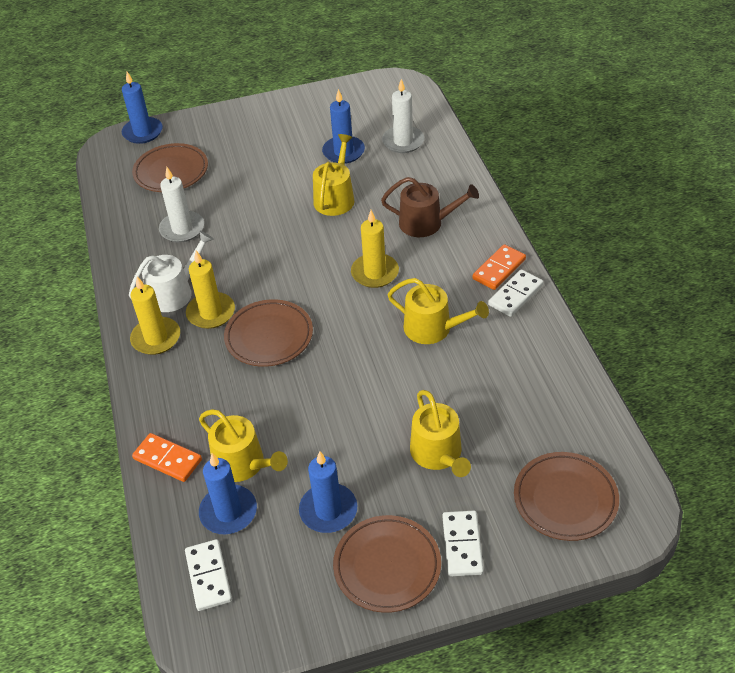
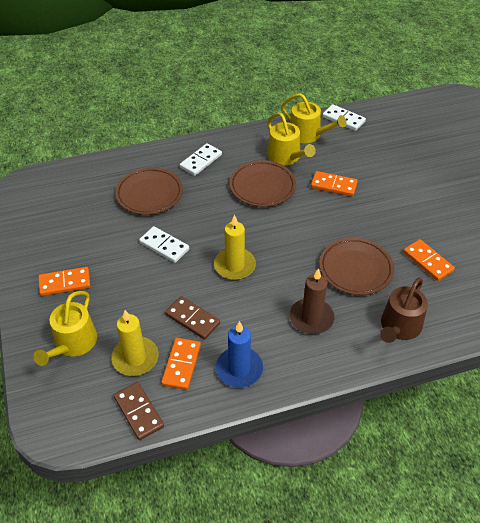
blue candle: 4 -> 1
brown candle: 0 -> 1
brown domino: 0 -> 2
brown plate: 4 -> 3
orange domino: 2 -> 4
white candle: 2 -> 0
white watering can: 1 -> 0
yellow candle: 3 -> 2
yellow watering can: 4 -> 3

